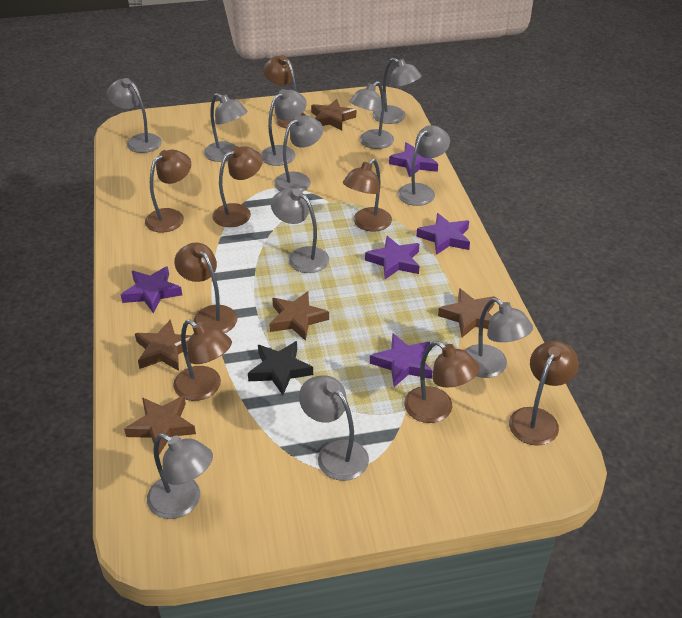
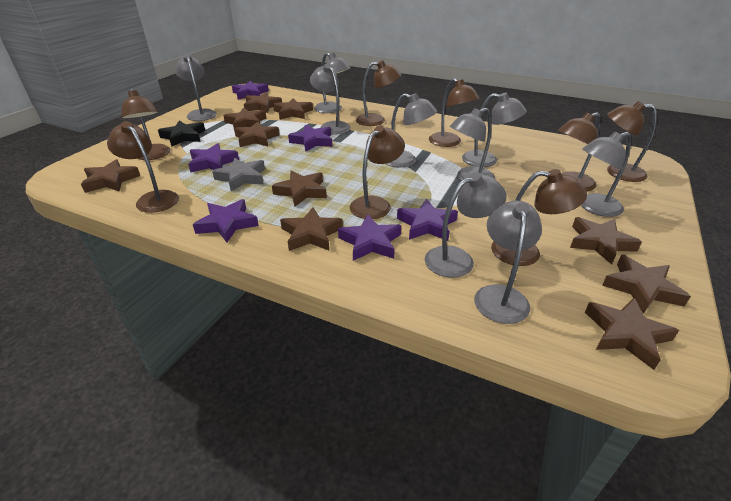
brown star: 5 -> 10
grey lamp: 11 -> 9
grey star: 0 -> 1
purple star: 5 -> 6

